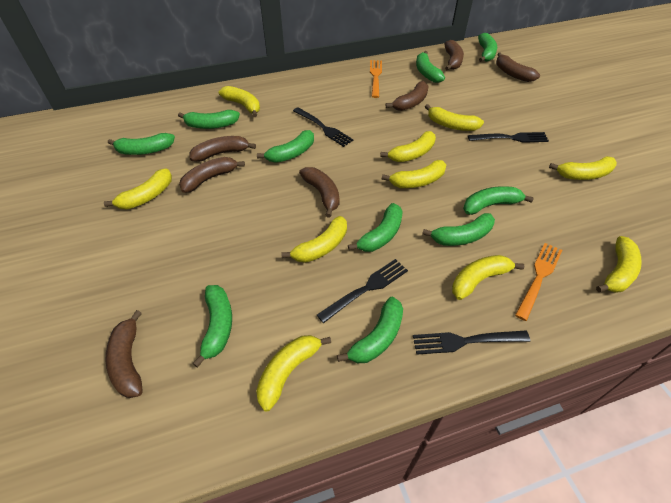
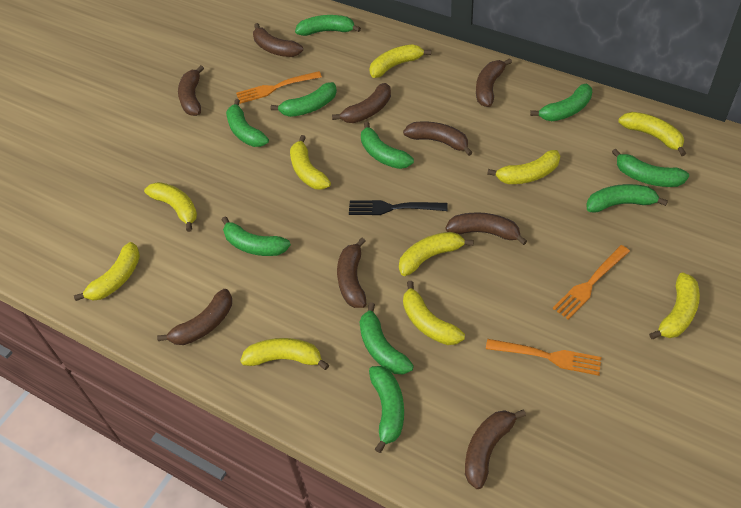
black fork: 4 -> 1
brown banana: 7 -> 9
orange fork: 2 -> 3

